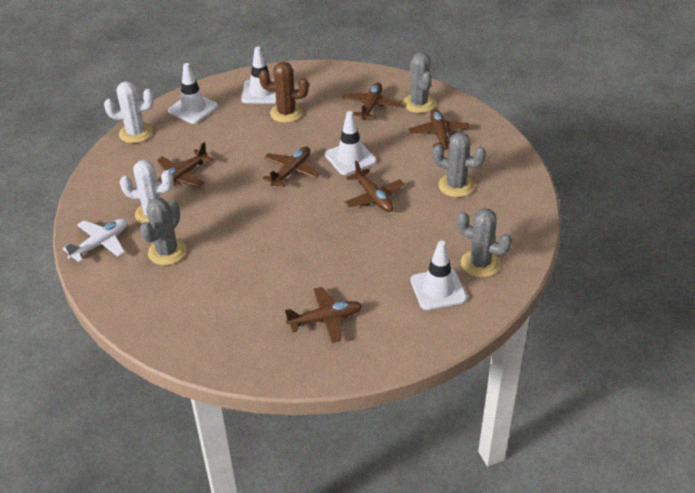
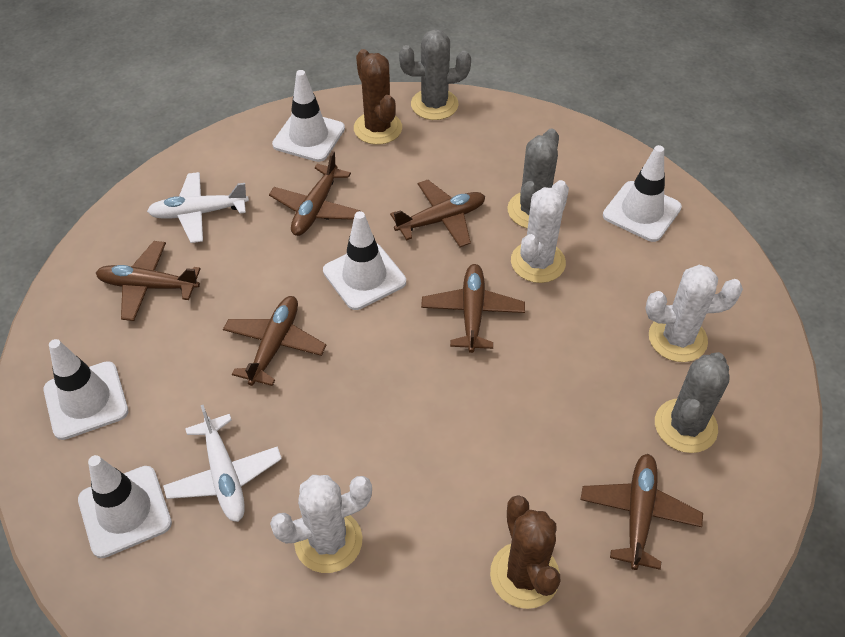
brown cactus: 1 -> 2
grey cactus: 4 -> 3
white cactus: 2 -> 3
white plane: 1 -> 2
white traffic cone: 4 -> 5

